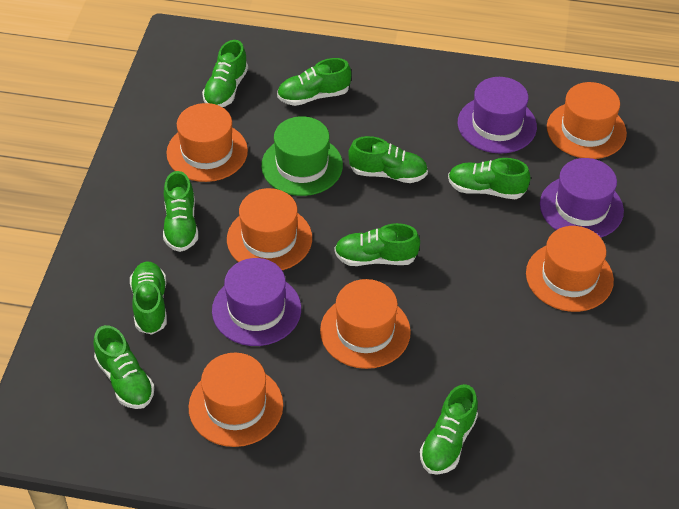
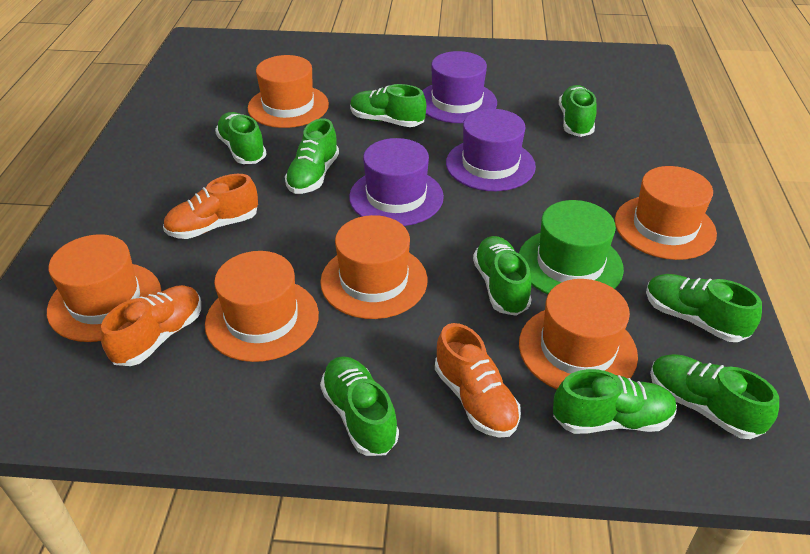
orange shoe: 0 -> 3

